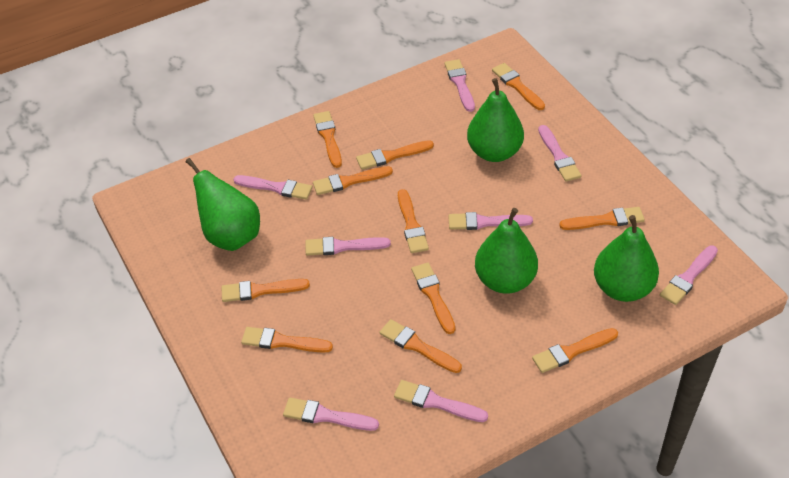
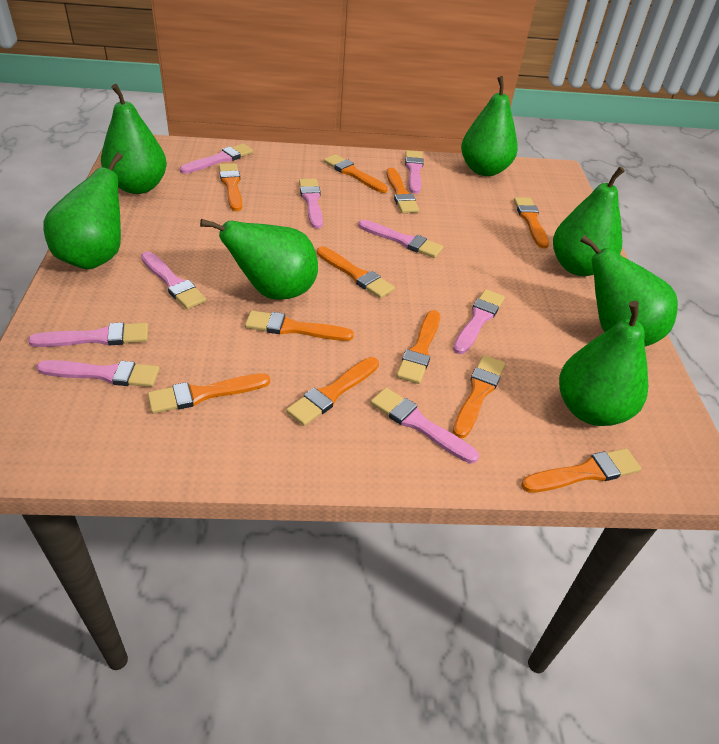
green pear: 4 -> 7
pink brush: 8 -> 9

